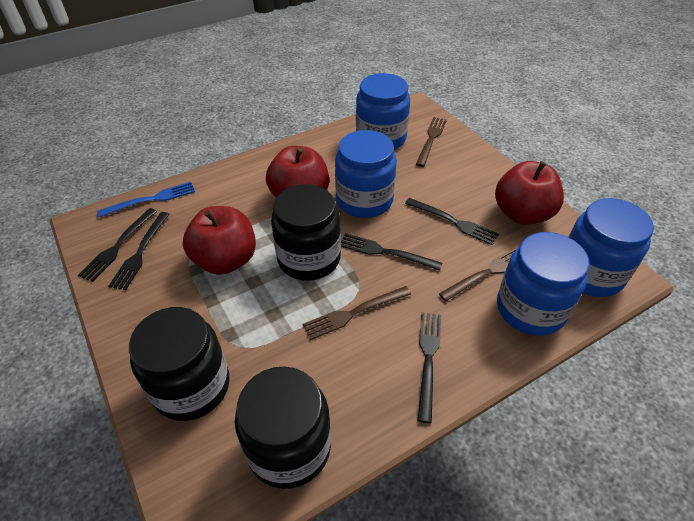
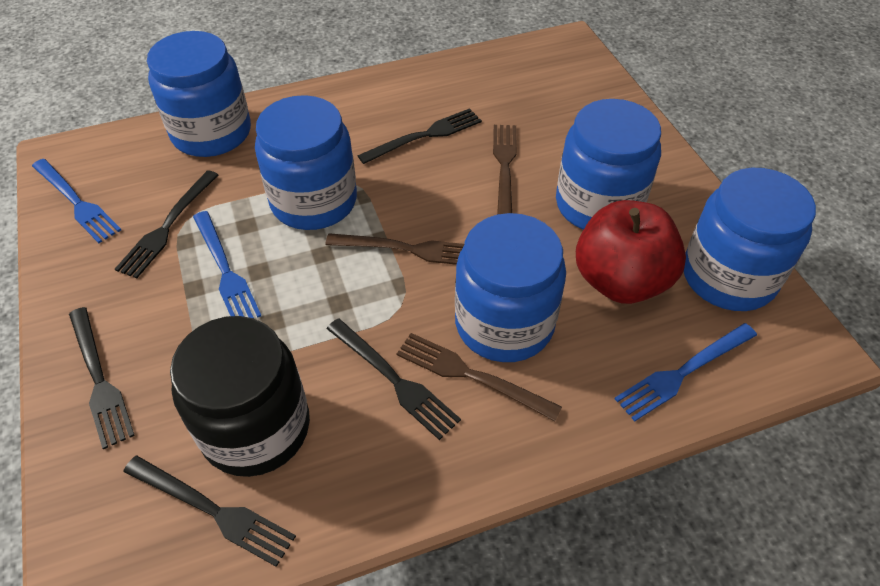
black jar: 3 -> 1
blue fork: 1 -> 3
blue jar: 4 -> 5
red apple: 3 -> 1

